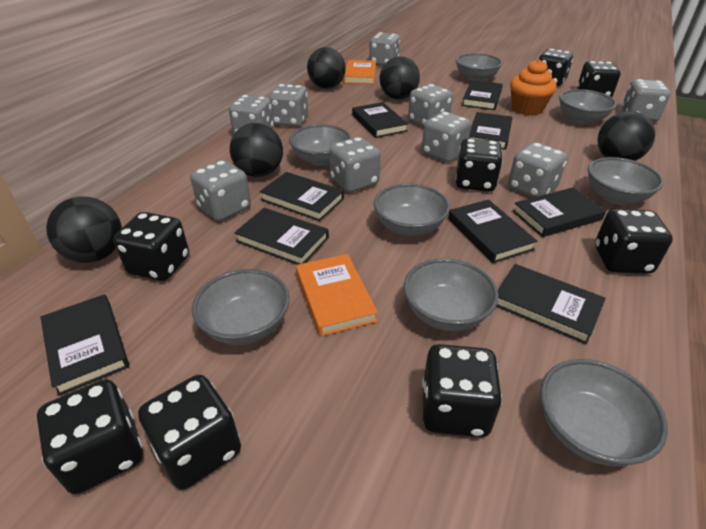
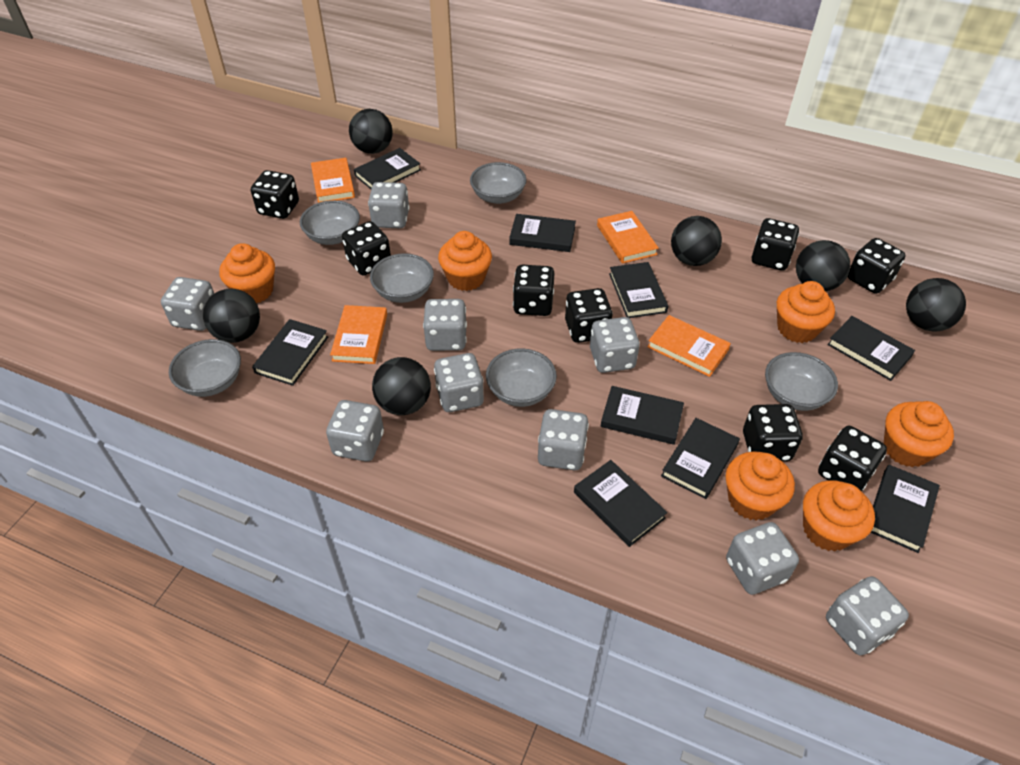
black ball: 5 -> 6
grey bowl: 8 -> 6
orange book: 2 -> 4
orange cupcake: 1 -> 6

